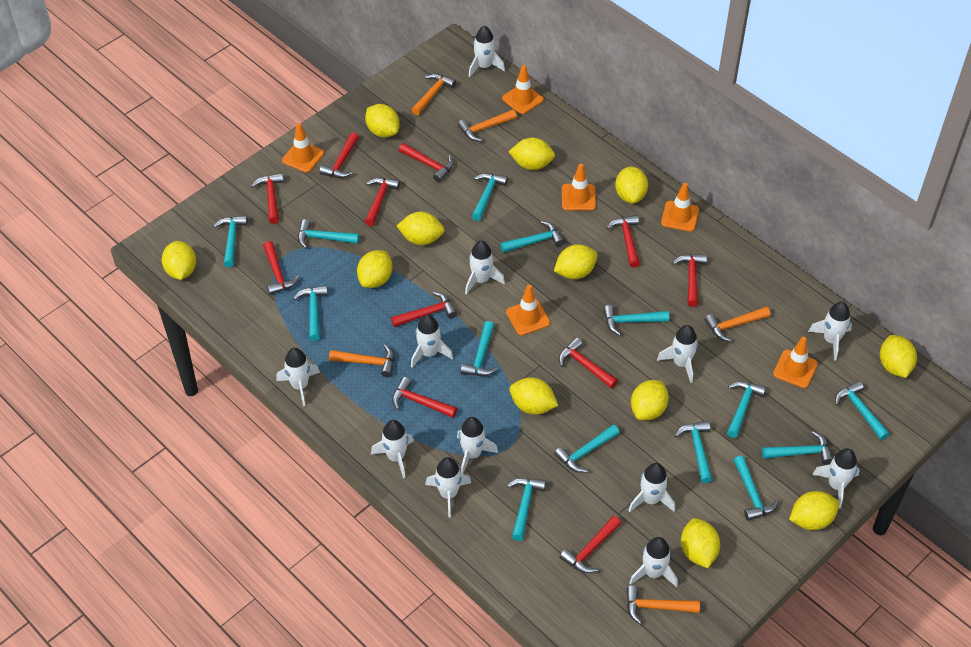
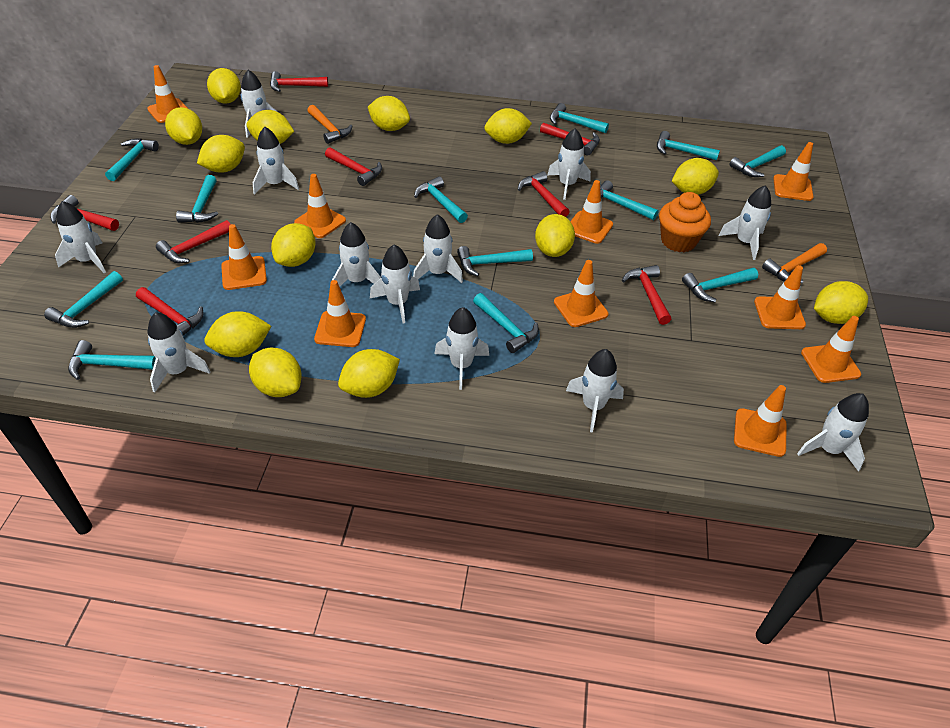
orange cupcake: 0 -> 1
orange hammer: 5 -> 2
orange traffic cone: 6 -> 10
red hammer: 11 -> 8
turquoise hammer: 14 -> 12
yellow lemon: 12 -> 13

